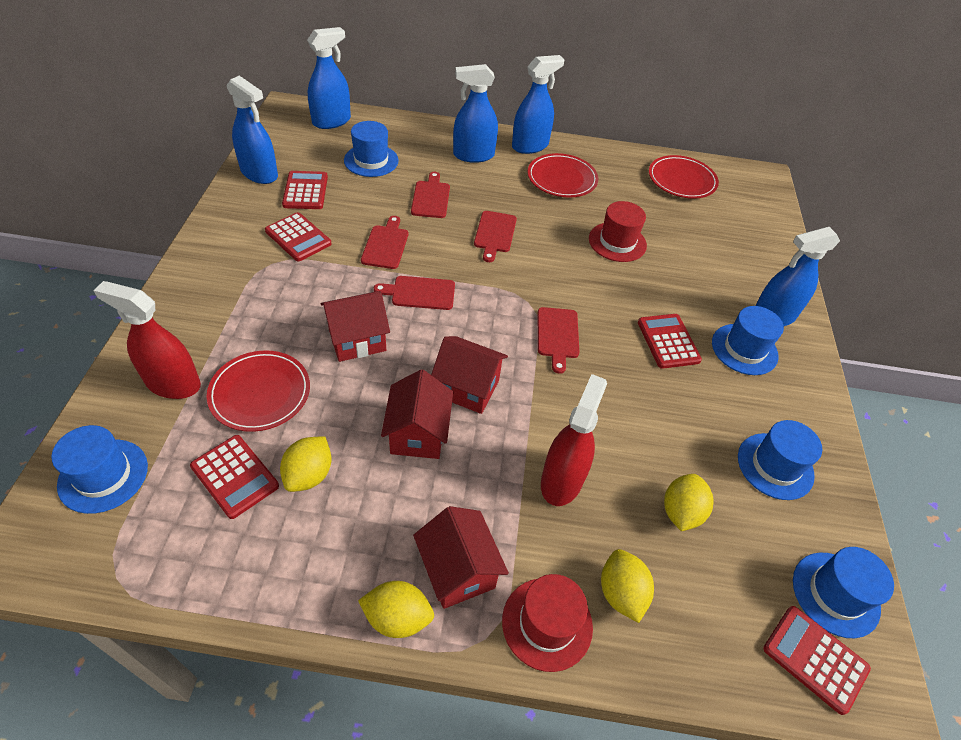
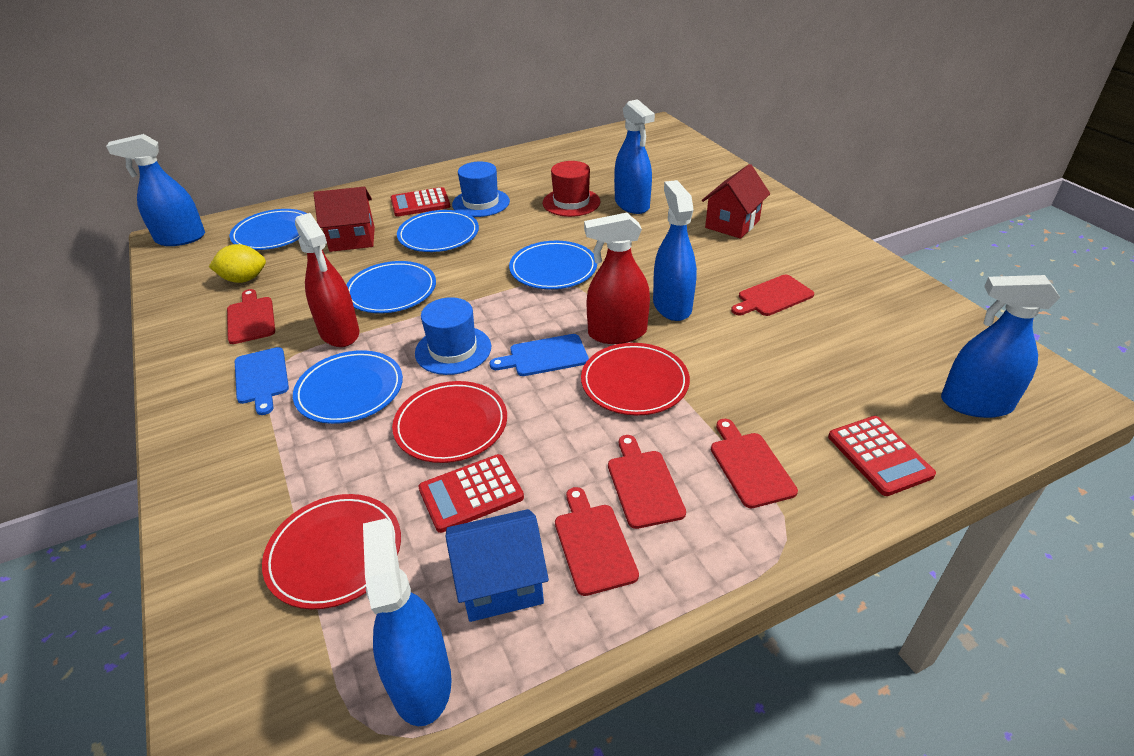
blue cutting board: 0 -> 2
blue hat: 5 -> 2
blue house: 0 -> 1
blue plate: 0 -> 5
red calculator: 5 -> 3
red hat: 2 -> 1
red house: 4 -> 2
yellow lemon: 4 -> 1

